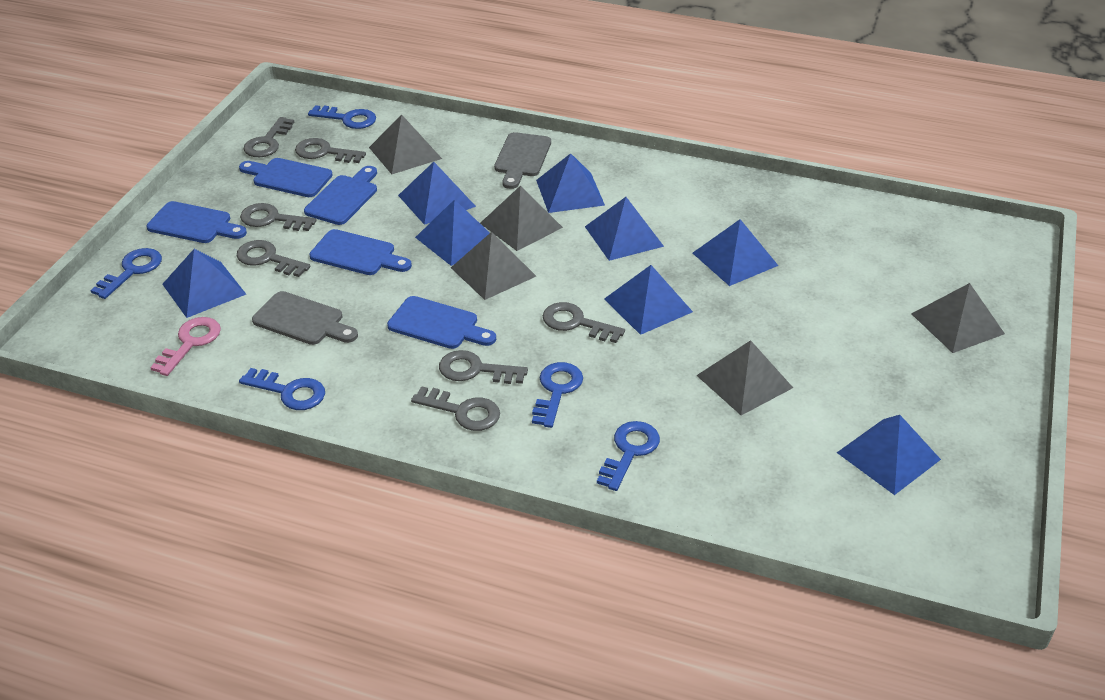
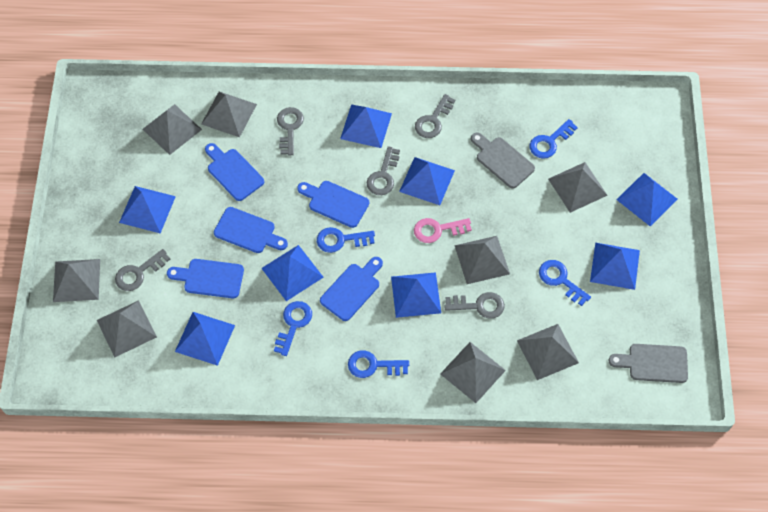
grey key: 7 -> 5
grey pyramid: 5 -> 8

